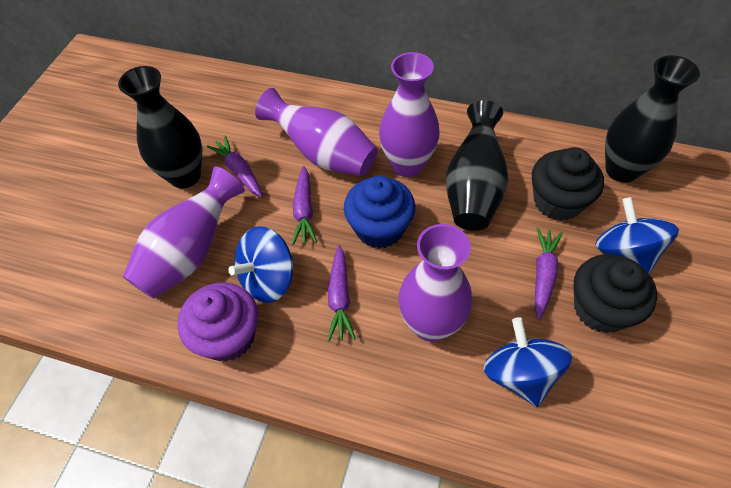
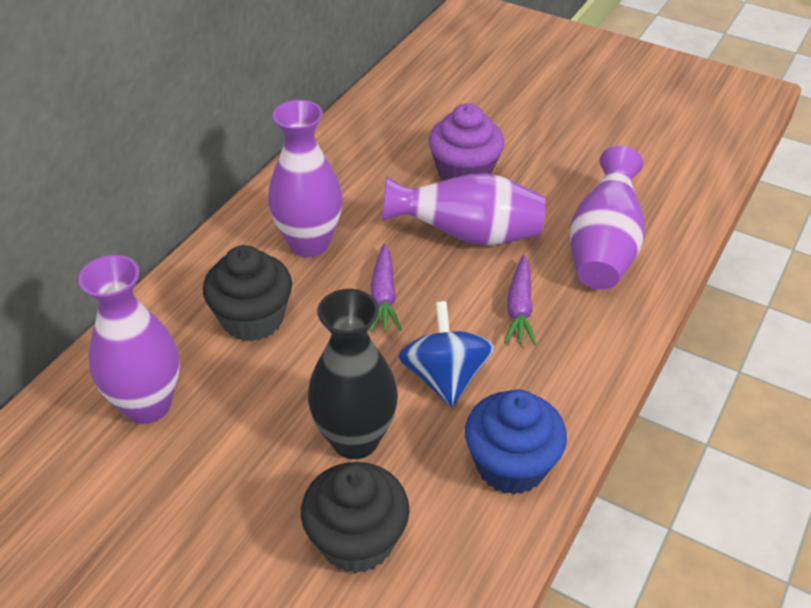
black vase: 3 -> 1
blue spinning top: 3 -> 1
purple carrot: 4 -> 2

